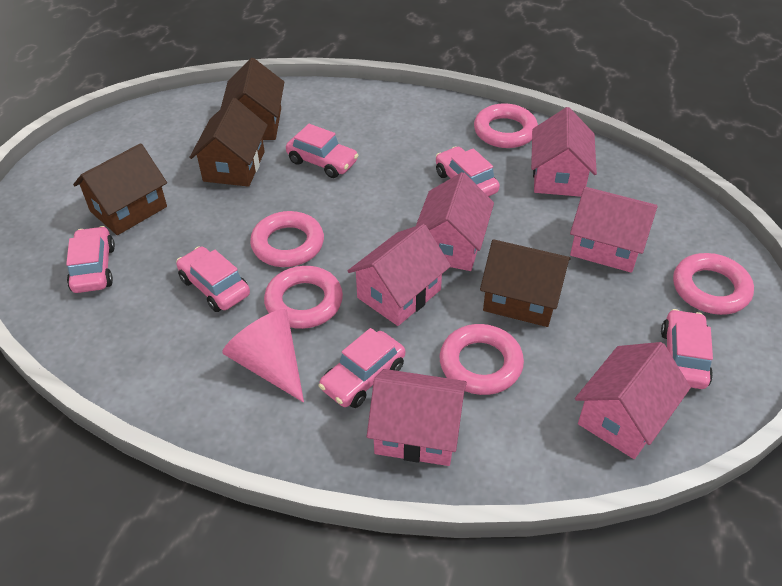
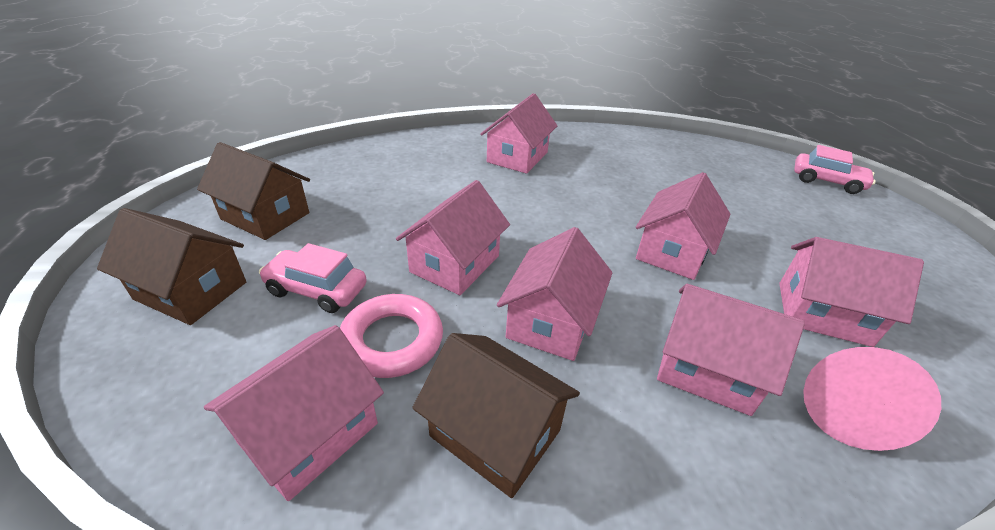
brown house: 4 -> 3
pink car: 6 -> 2
pink house: 6 -> 7
pink ring: 5 -> 1

